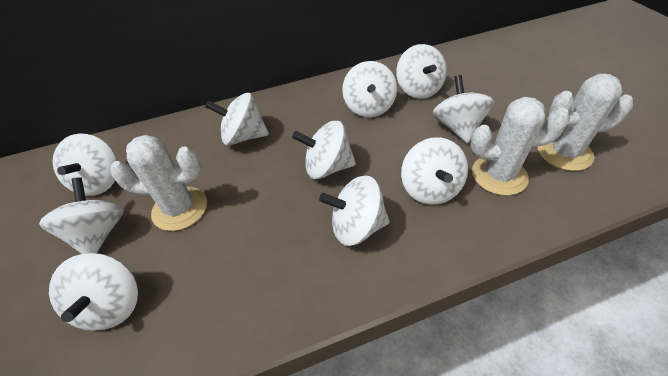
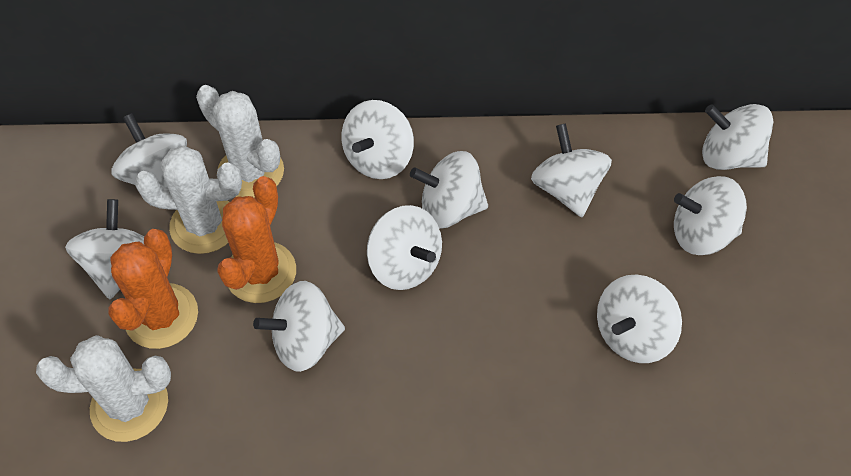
orange cactus: 0 -> 2

